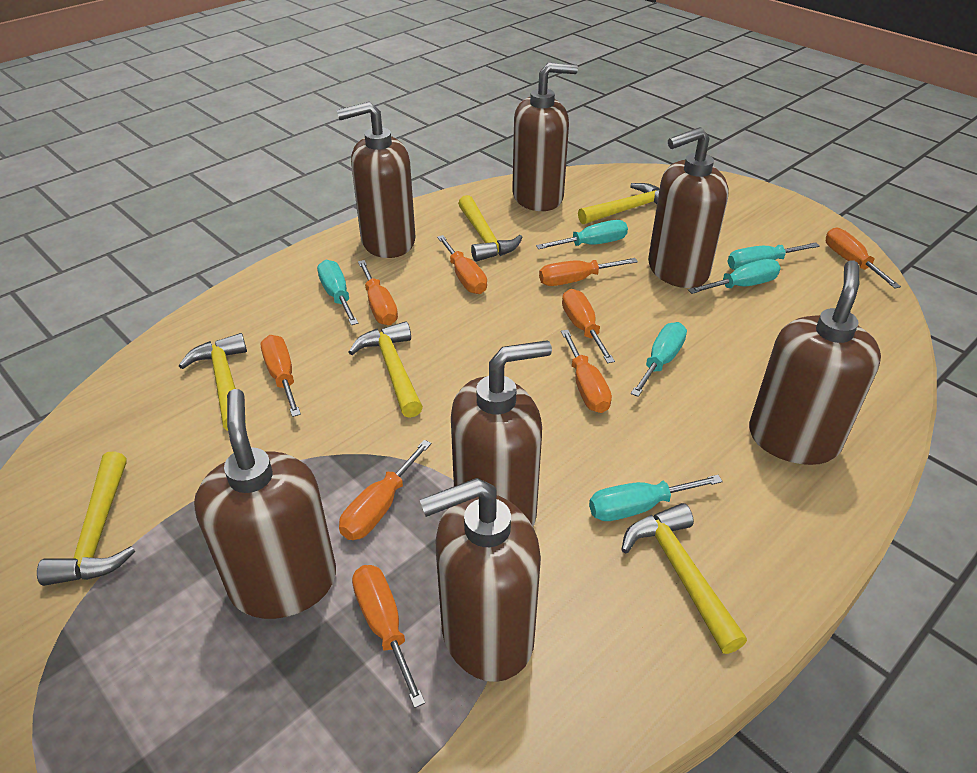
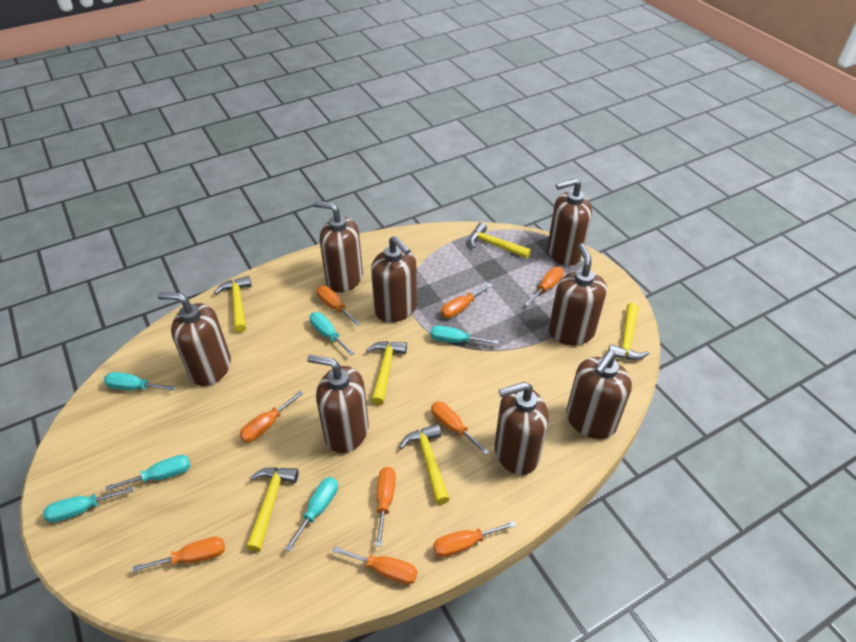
brown soap dispenser: 7 -> 8

